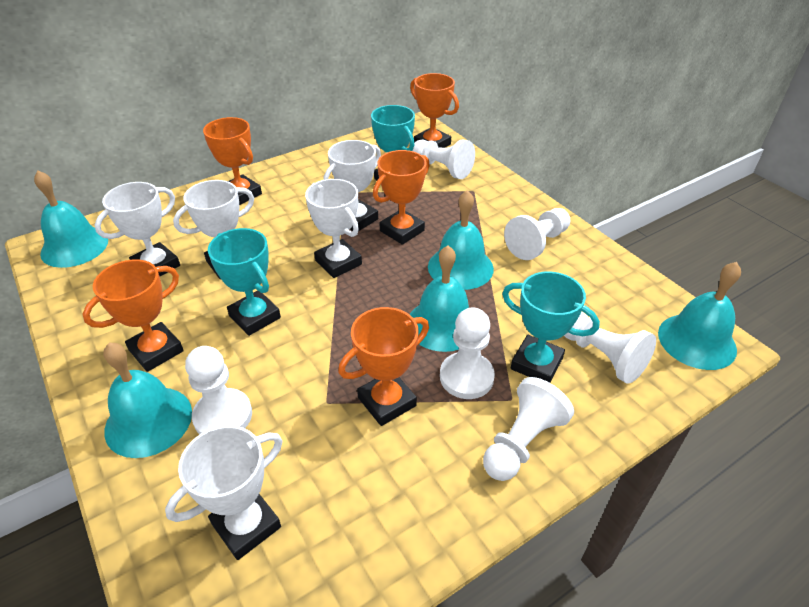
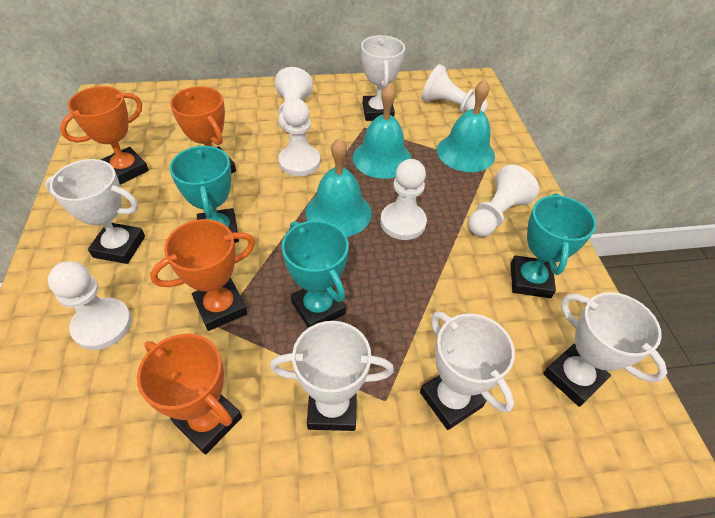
orange trophy: 5 -> 4
turquoise bell: 5 -> 3

